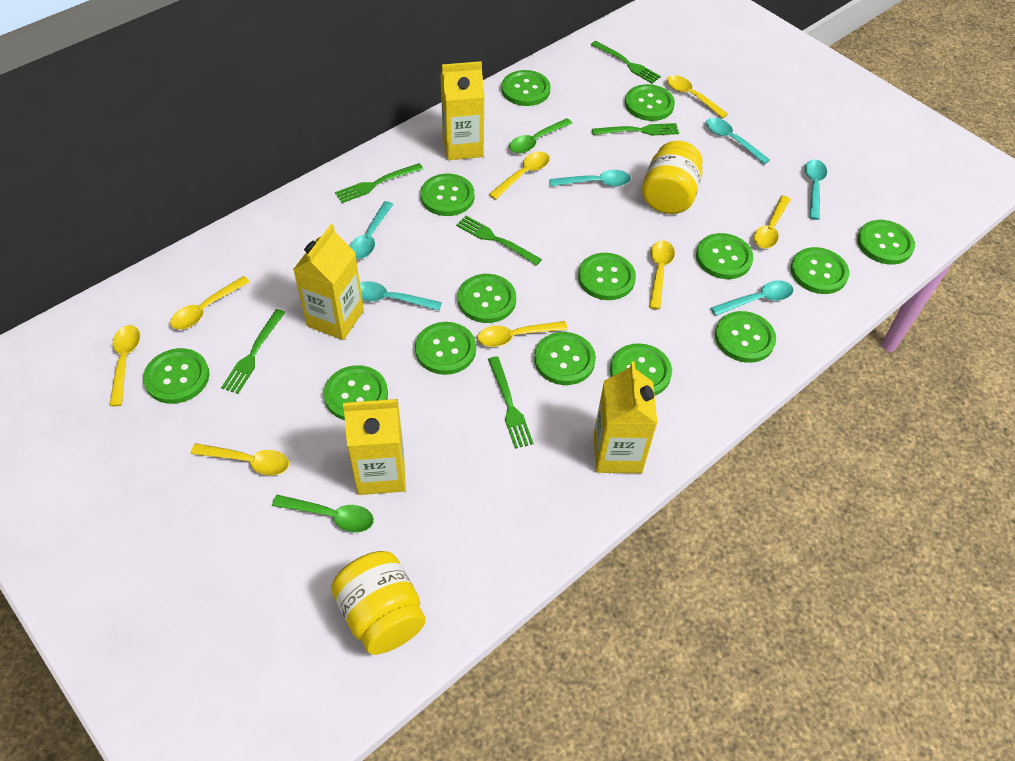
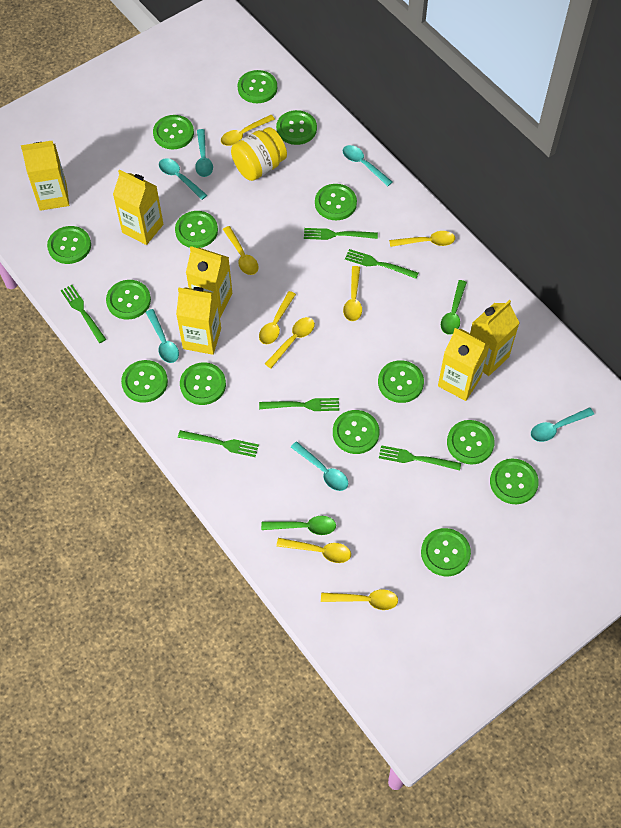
yellow carton: 4 -> 6
yellow jar: 2 -> 1

